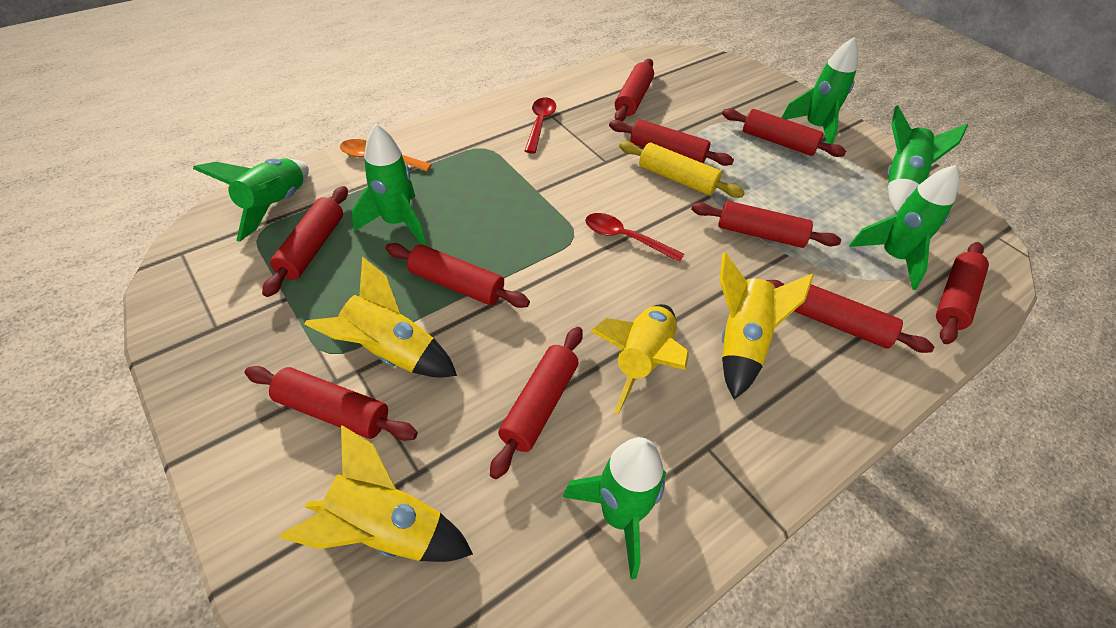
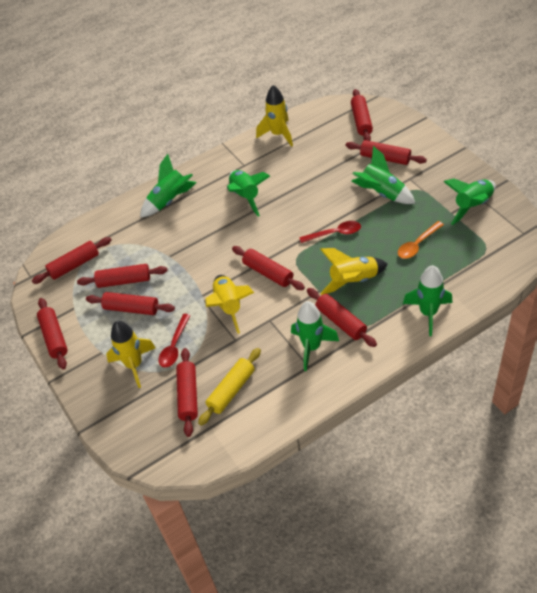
red rolling pin: 10 -> 9

